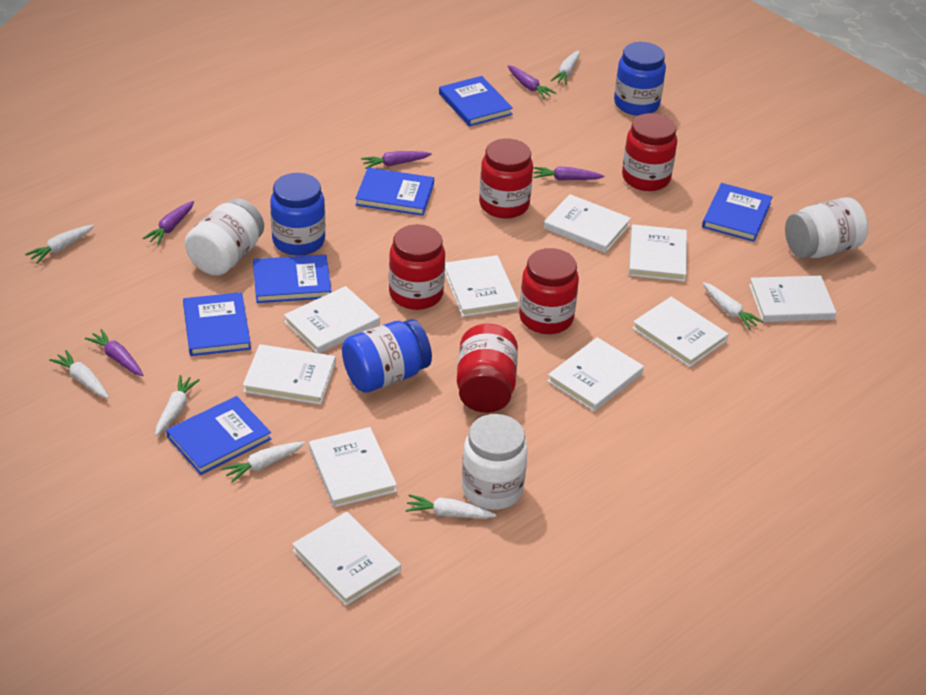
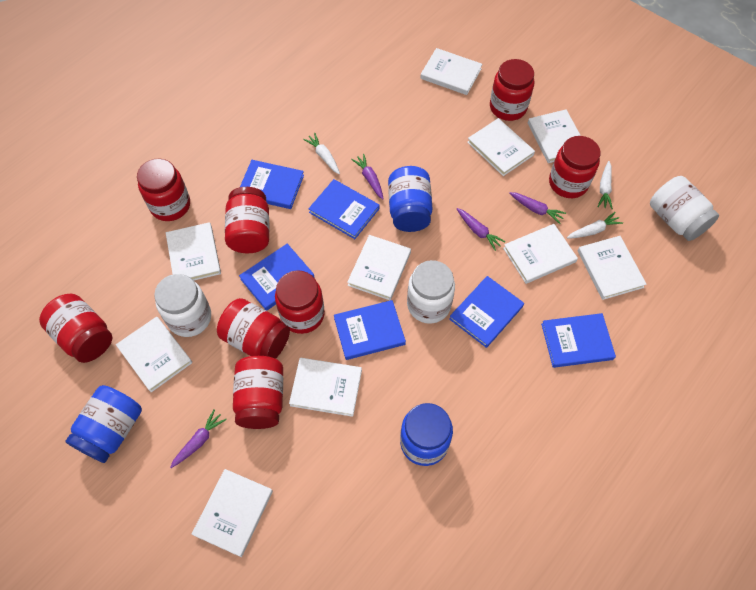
purple carrot: 5 -> 4
red jar: 5 -> 8
white carrot: 7 -> 3

